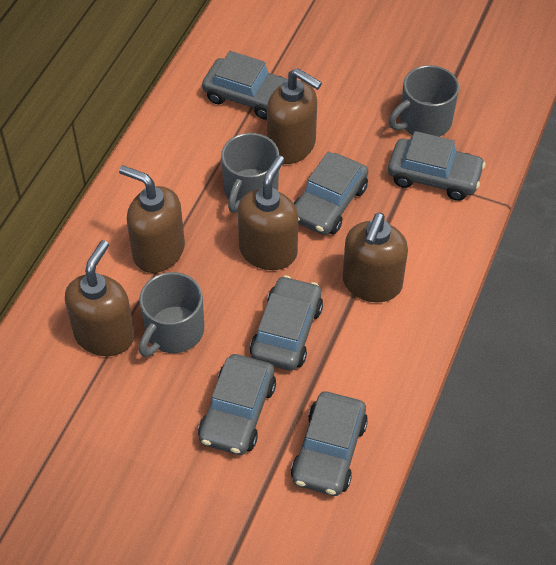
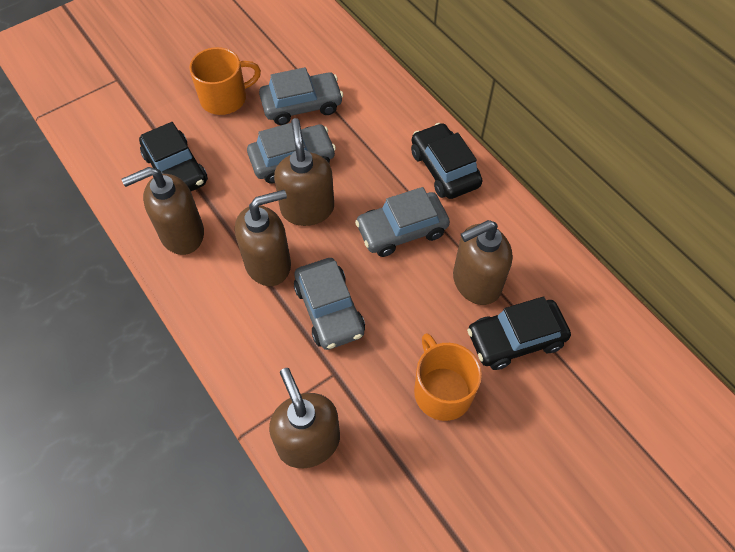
black car: 0 -> 3
grey car: 6 -> 4
grey mug: 3 -> 0
orange mug: 0 -> 2

